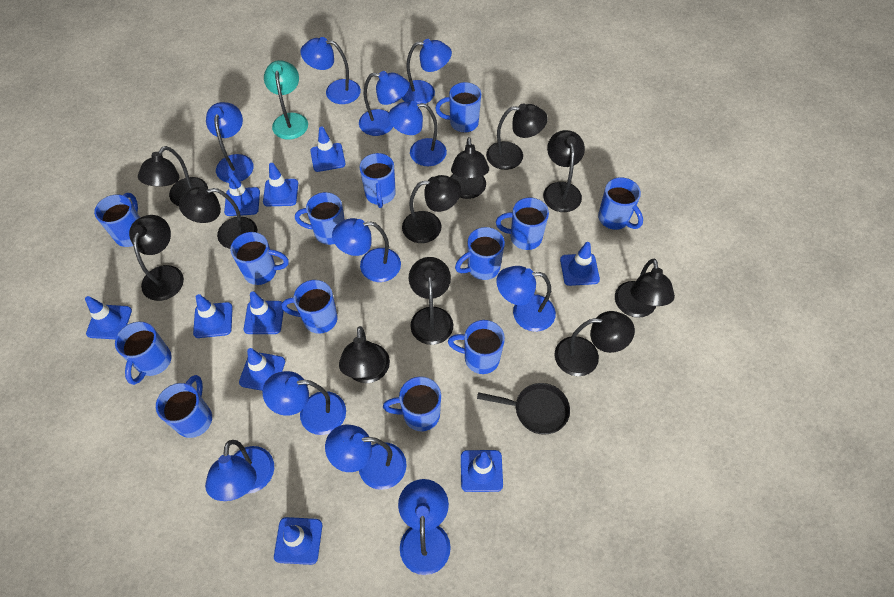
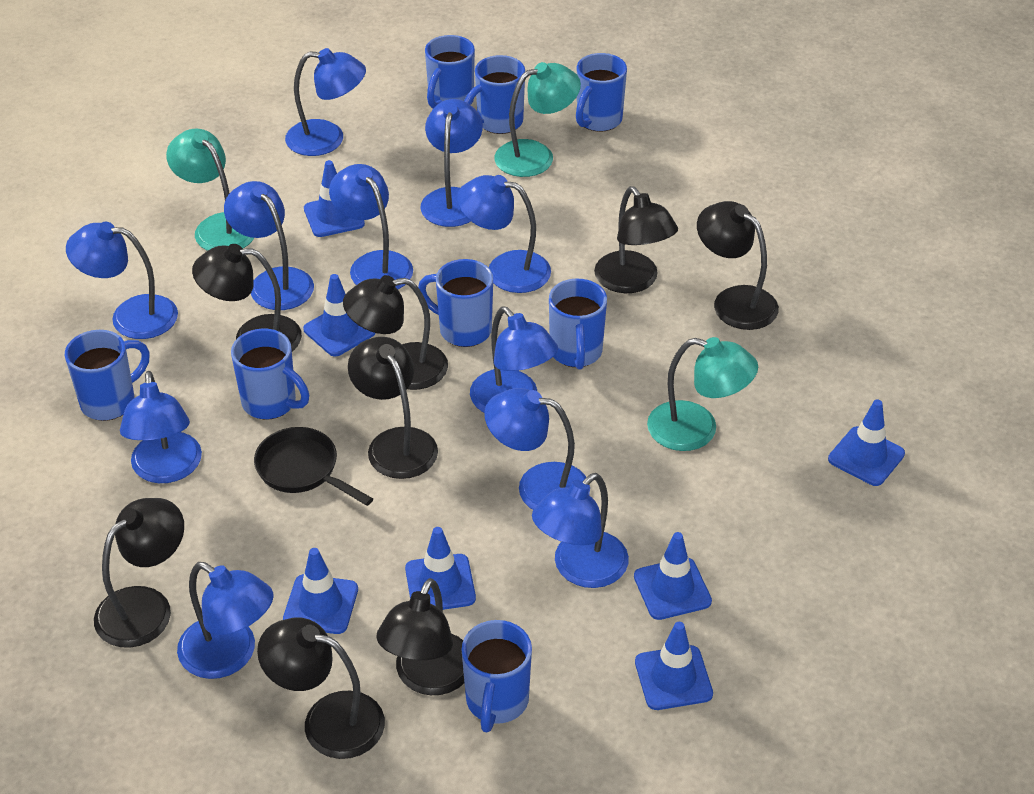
black lamp: 11 -> 8
blue mug: 13 -> 8
blue traffic cone: 10 -> 7
turquoise lamp: 1 -> 3

